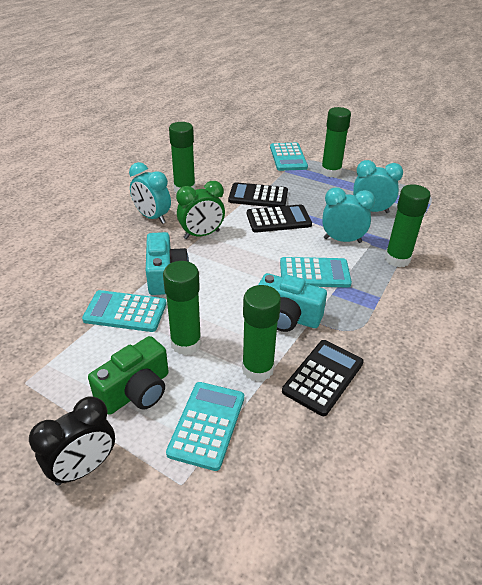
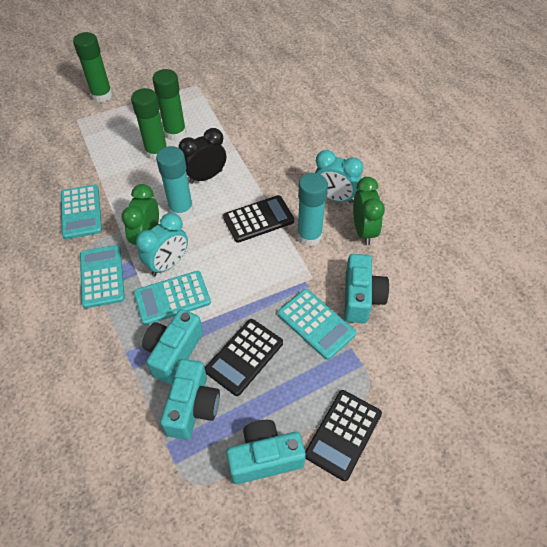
green camera: 1 -> 0
green clock: 1 -> 2
green glue stick: 5 -> 3
turquoise camera: 2 -> 4
turquoise clock: 3 -> 2
turquoise glue stick: 0 -> 2

